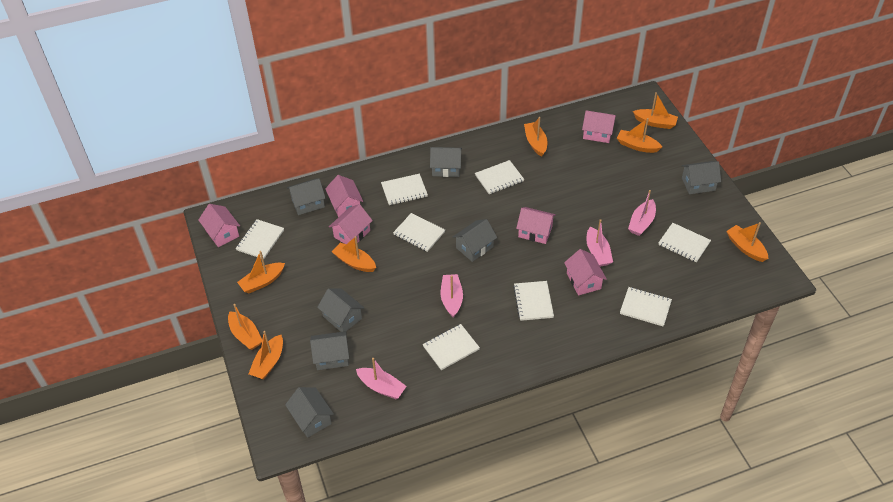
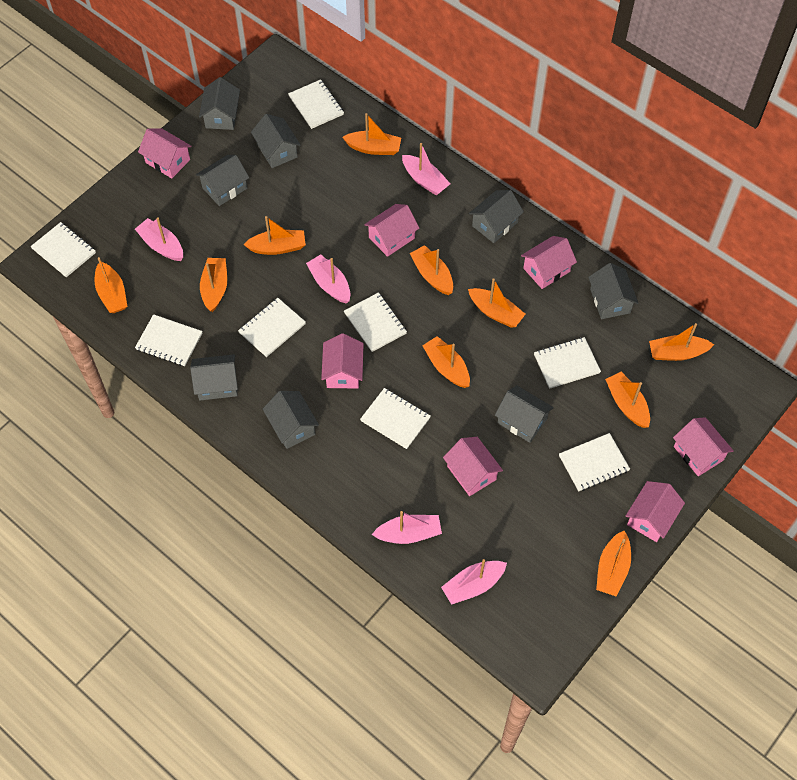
grey house: 7 -> 8
orange boat: 8 -> 10
pink boat: 4 -> 5
pink house: 6 -> 7

